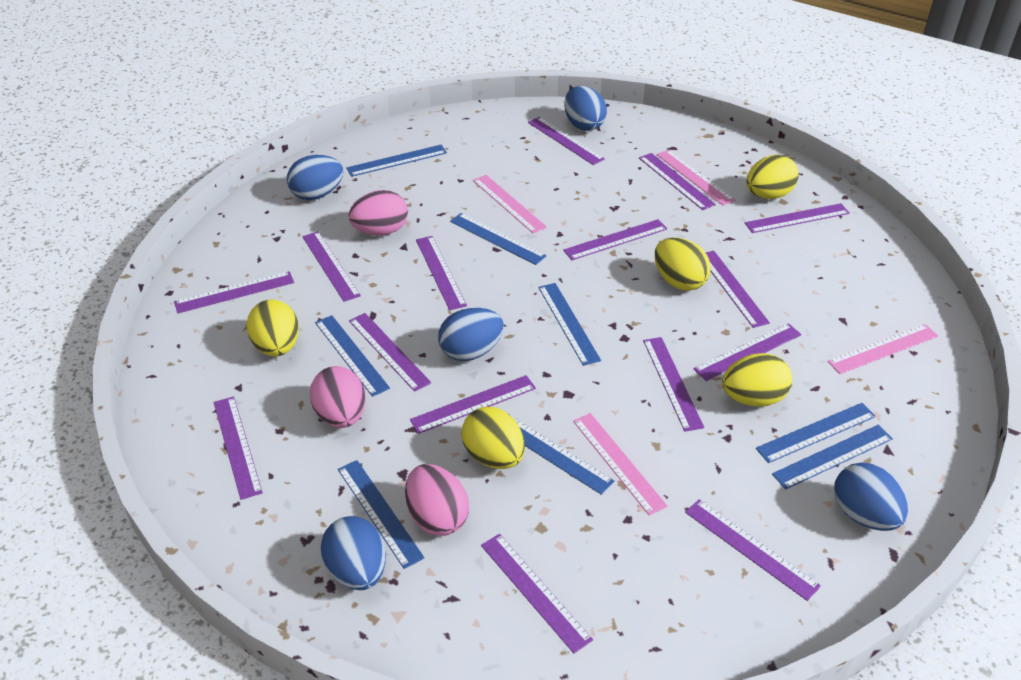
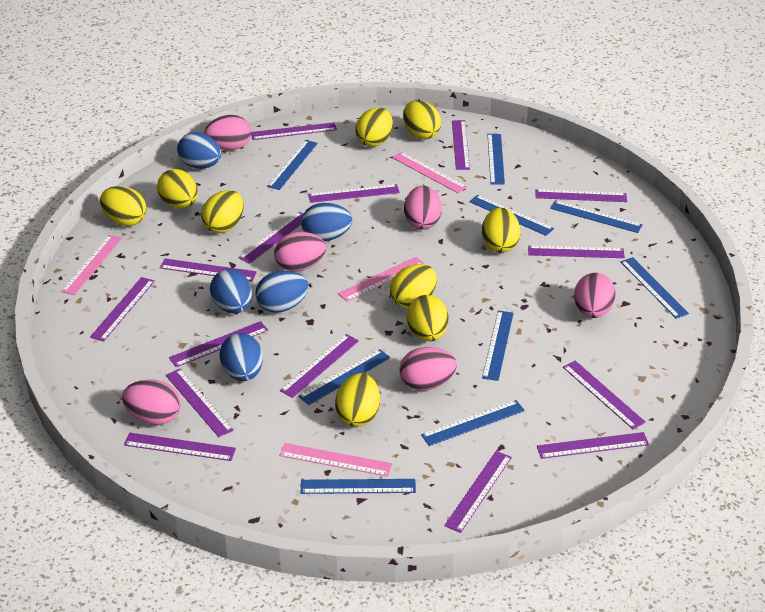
blue ruler: 8 -> 9
pink egg: 3 -> 6
yellow egg: 5 -> 9

